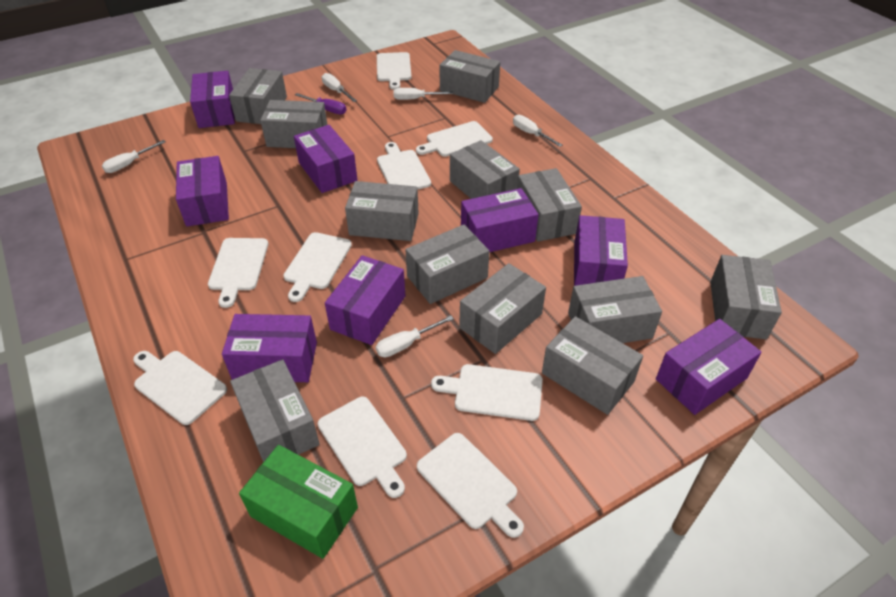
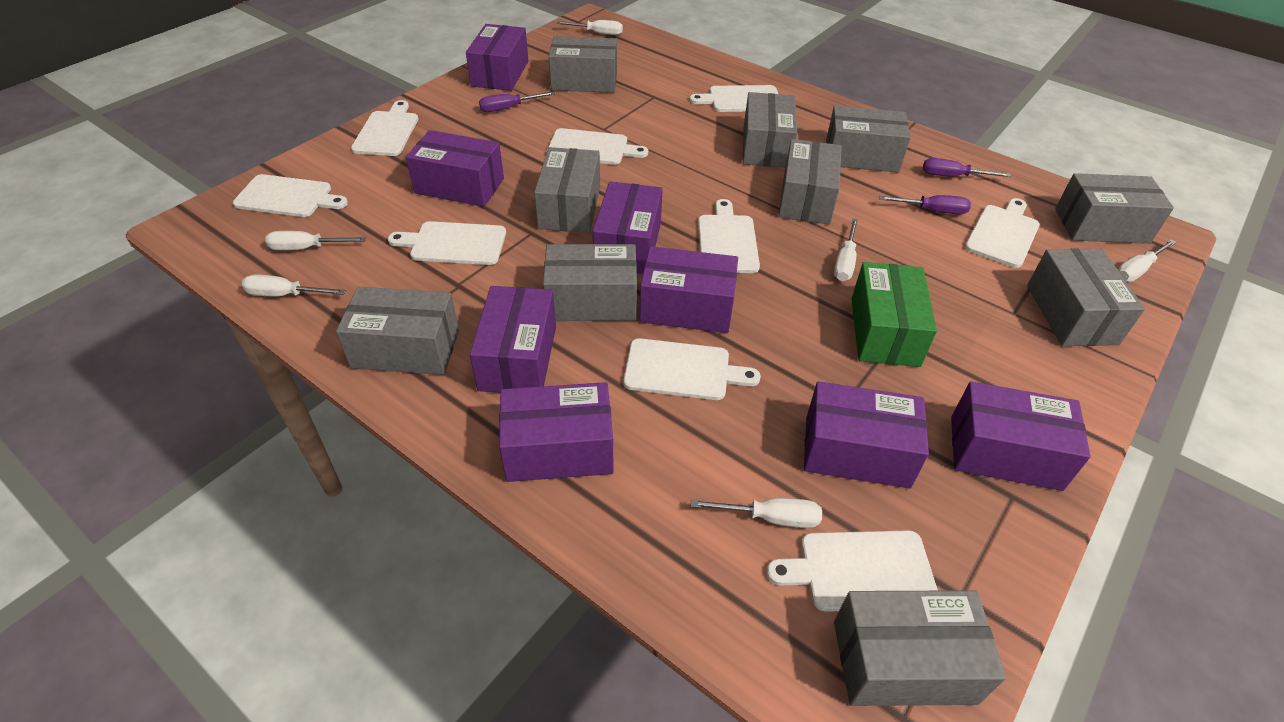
grey box: 12 -> 10
purple screwdriver: 1 -> 3
white screwdriver: 5 -> 6

